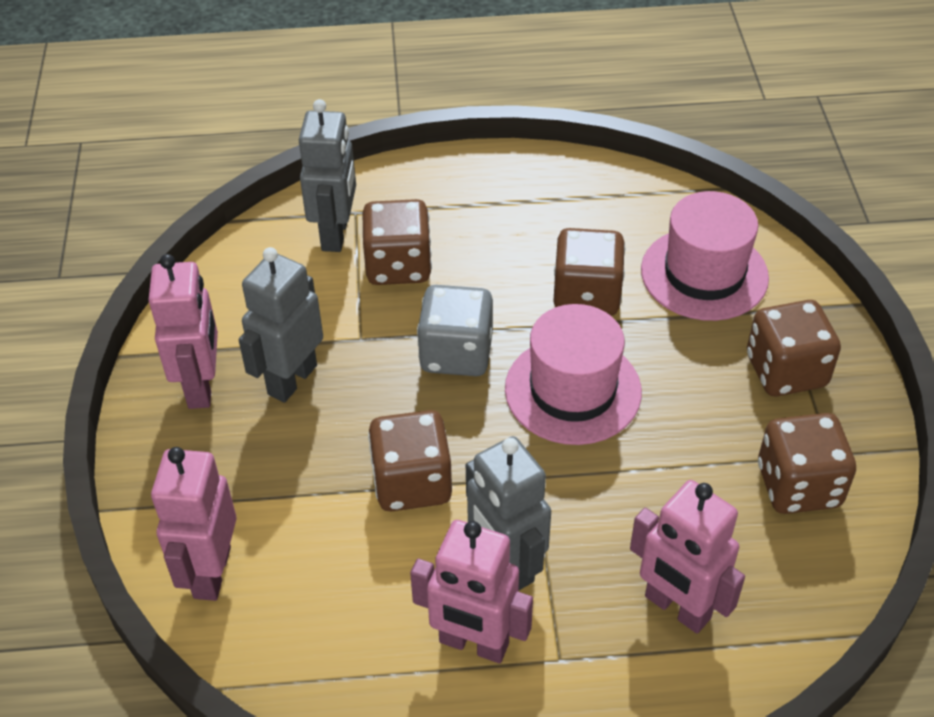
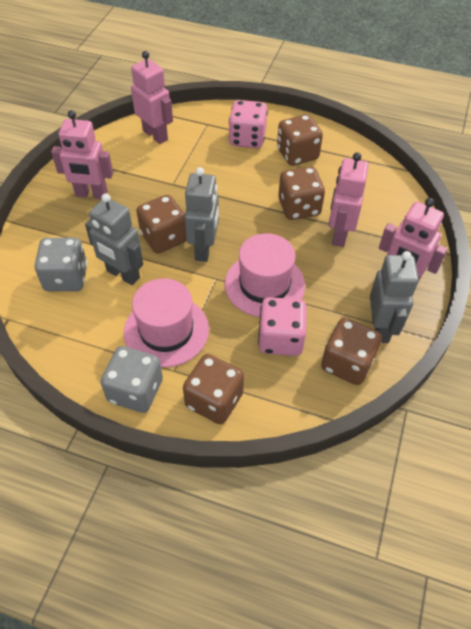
grey dice: 1 -> 2
pink dice: 0 -> 2

